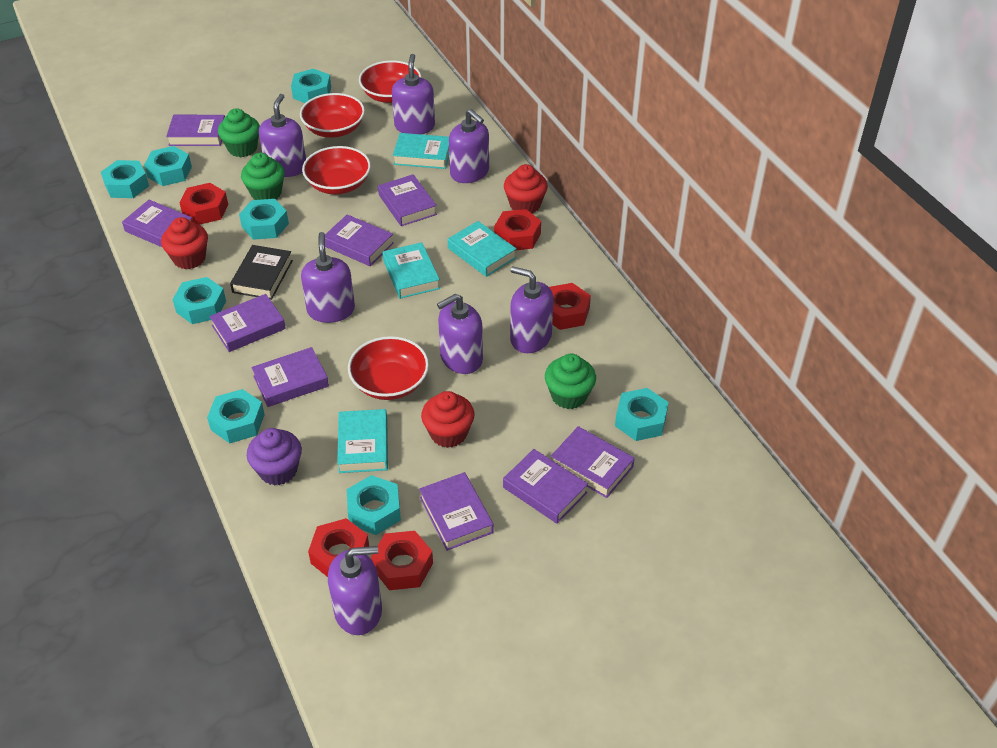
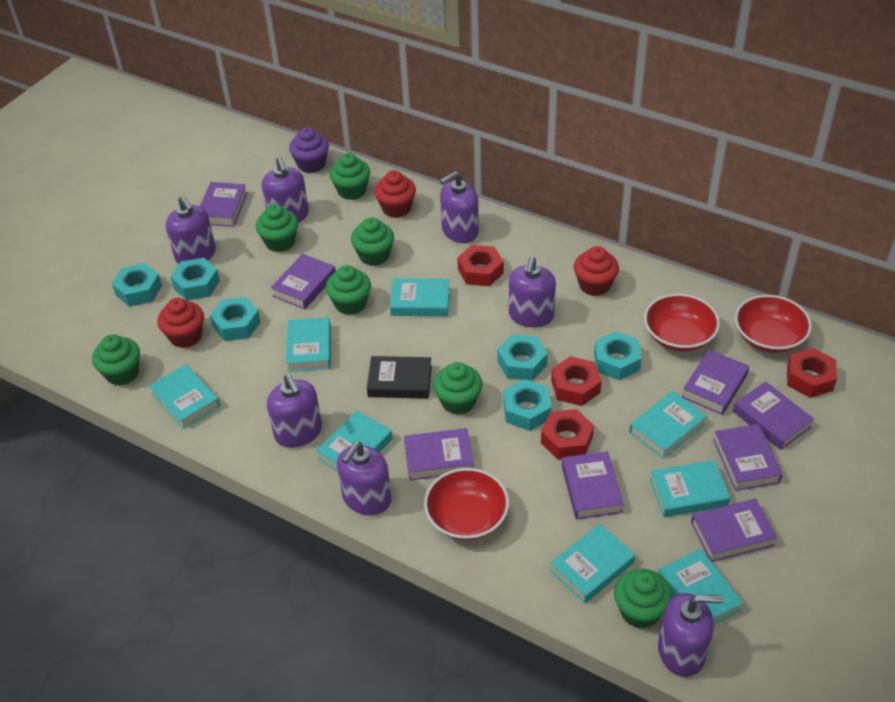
green cupcake: 3 -> 7
purple book: 9 -> 8
red bowl: 4 -> 3
red nut: 5 -> 4
turquoise book: 4 -> 8
turquoise nut: 8 -> 6

